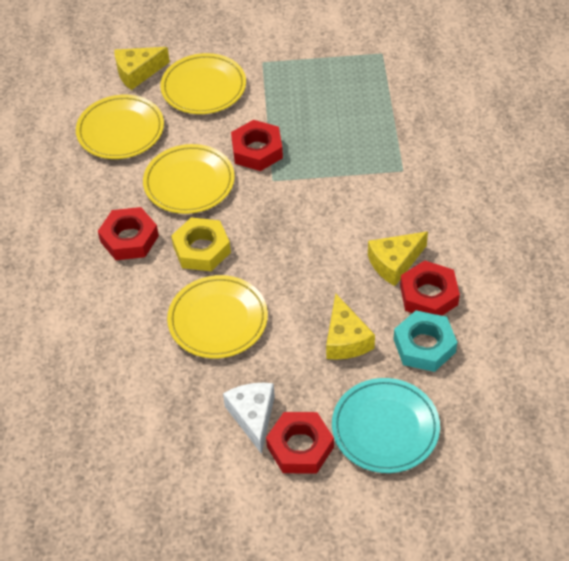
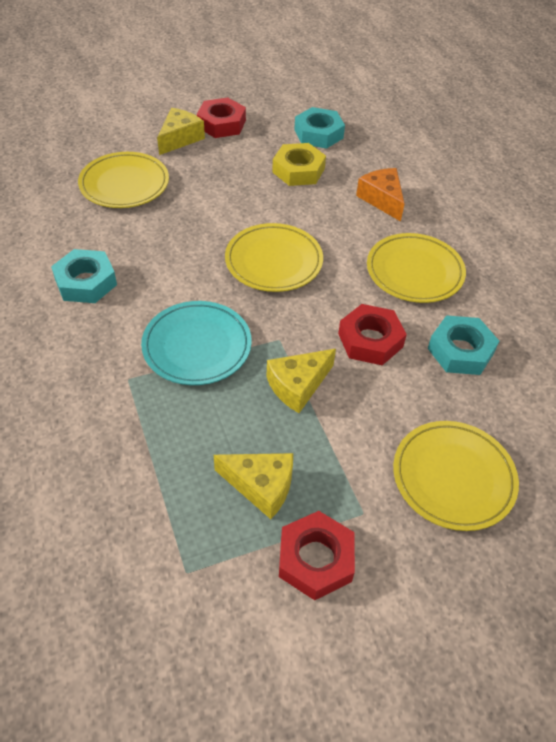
orange cheese: 0 -> 1
red nut: 4 -> 3
turquoise nut: 1 -> 3
white cheese: 1 -> 0

